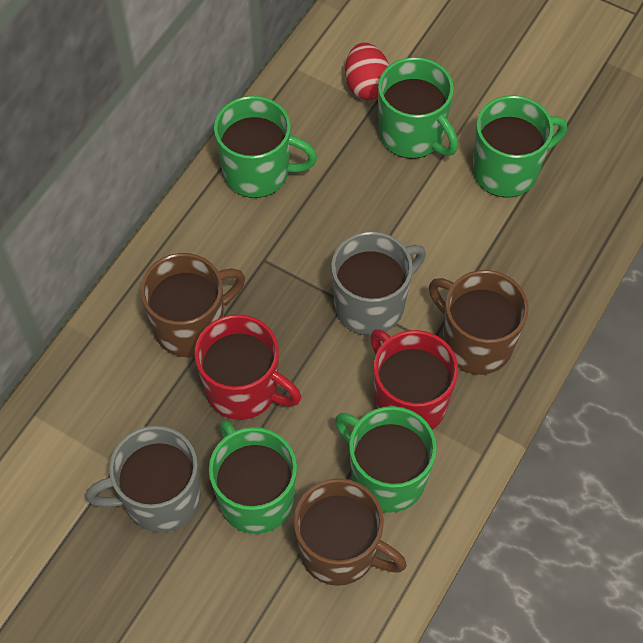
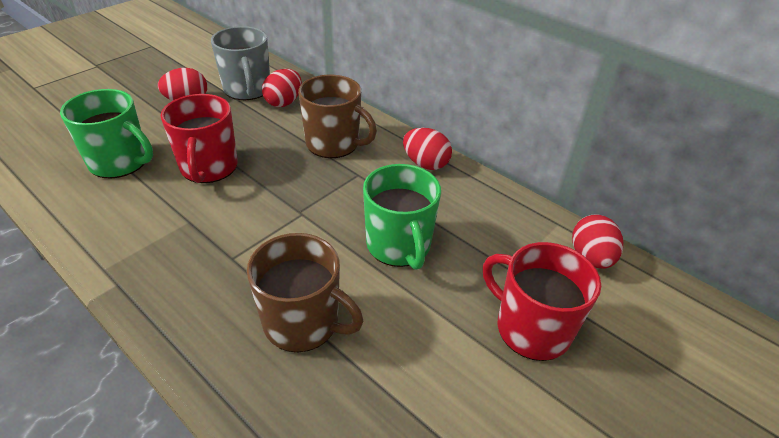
brown mug: 3 -> 2
green mug: 5 -> 2
grey mug: 2 -> 1
red egg: 1 -> 4

